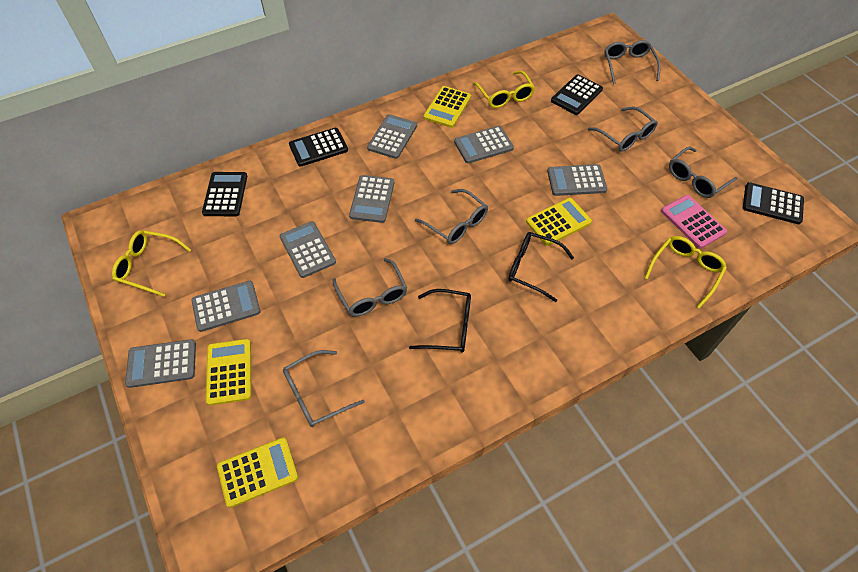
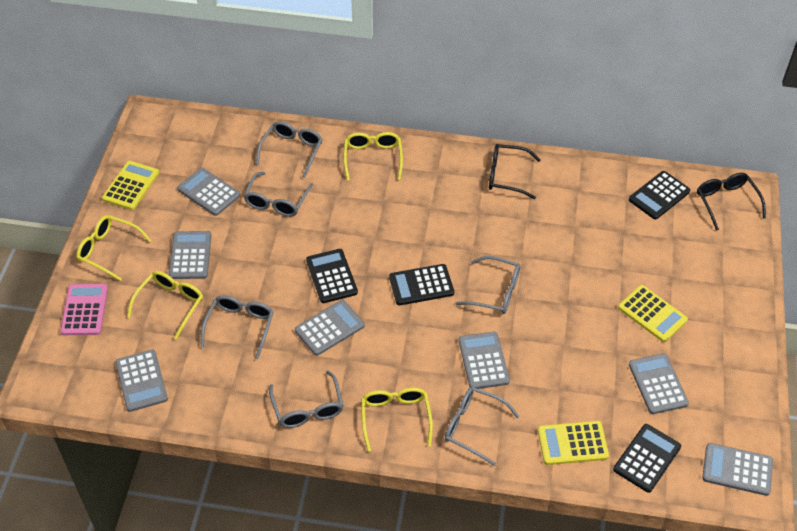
yellow calculator: 4 -> 3
yellow glasses: 3 -> 4

